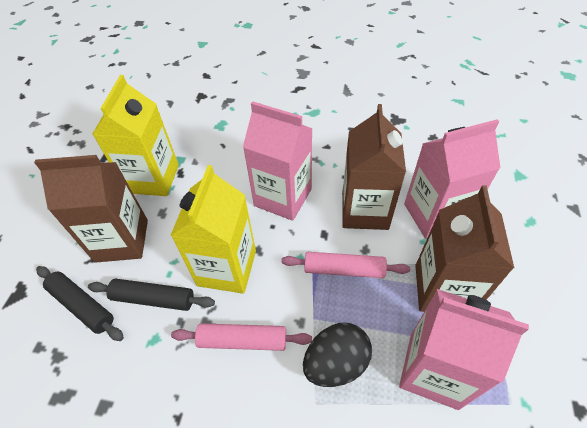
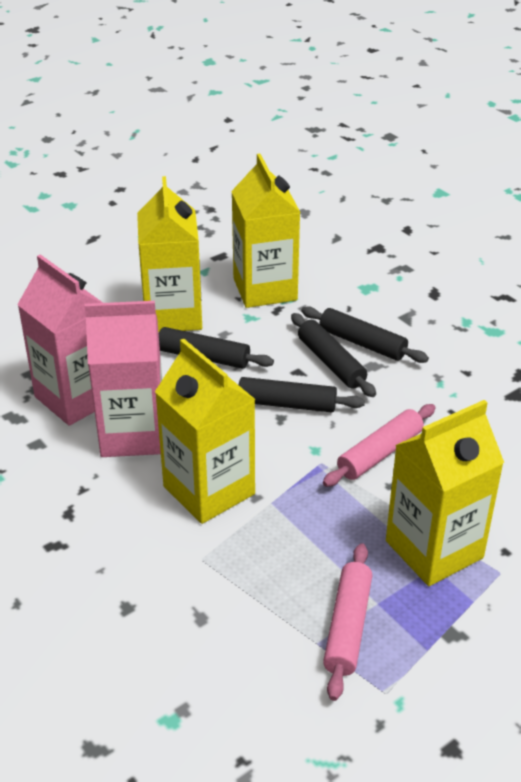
black egg: 1 -> 0
black rolling pin: 2 -> 4
brown carton: 3 -> 0
pink carton: 3 -> 2
yellow carton: 2 -> 4

